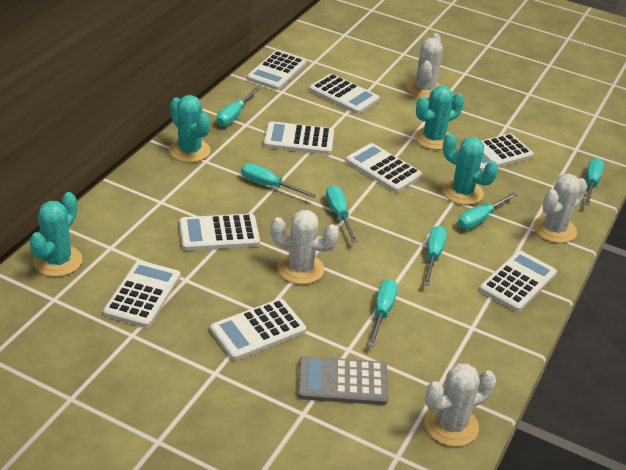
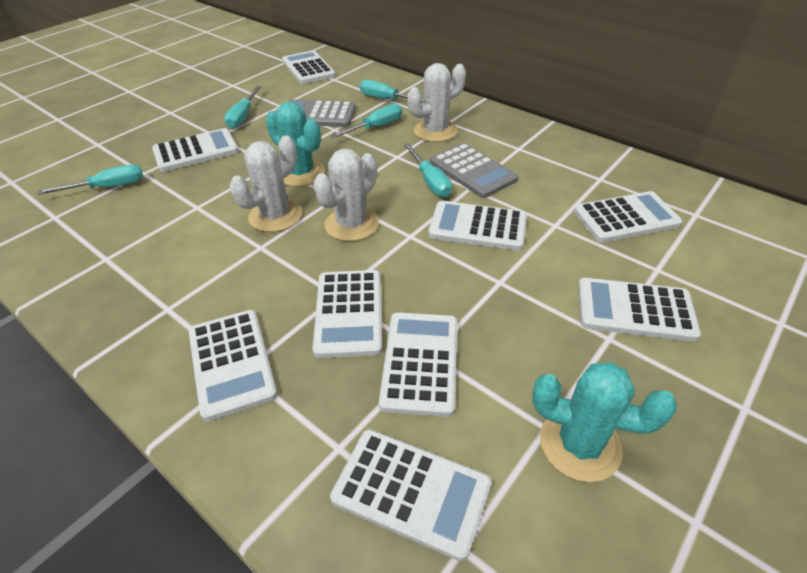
grey calculator: 1 -> 2
turquoise cactus: 4 -> 2
turquoise screwdriver: 7 -> 5
white cactus: 4 -> 3

